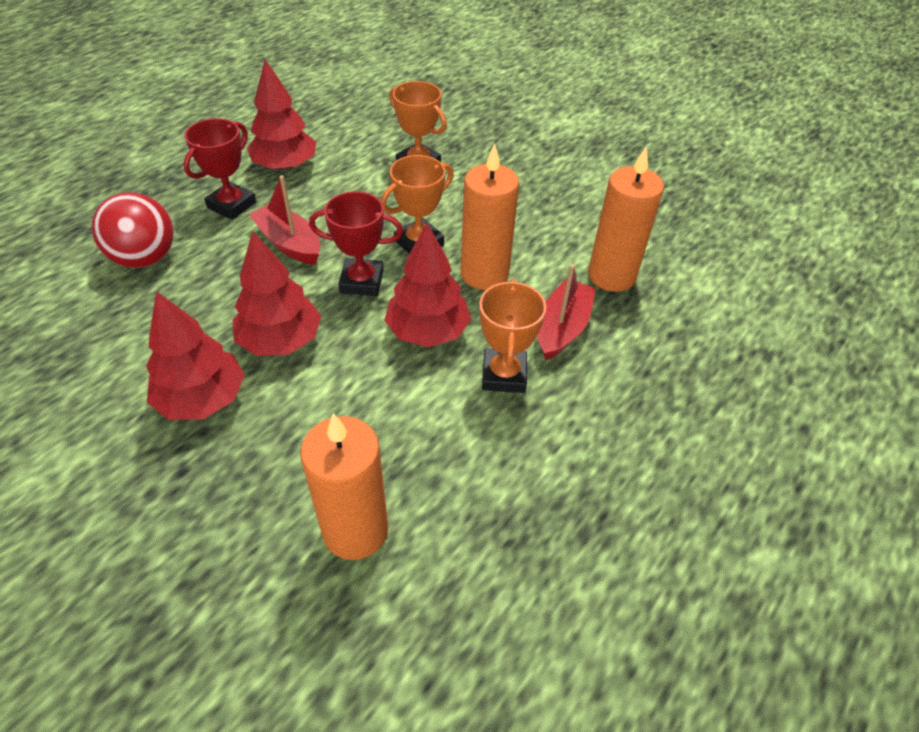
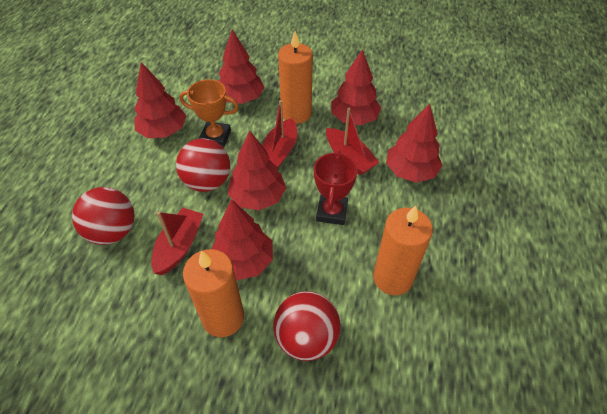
orange trophy: 3 -> 1
red ball: 1 -> 3
red boat: 2 -> 3
red tree: 4 -> 6
red trophy: 2 -> 1

